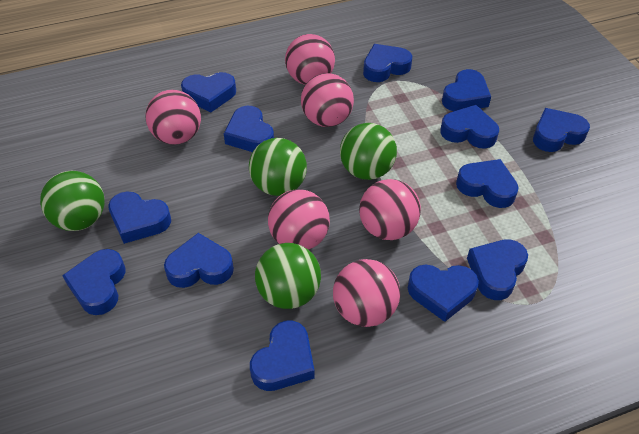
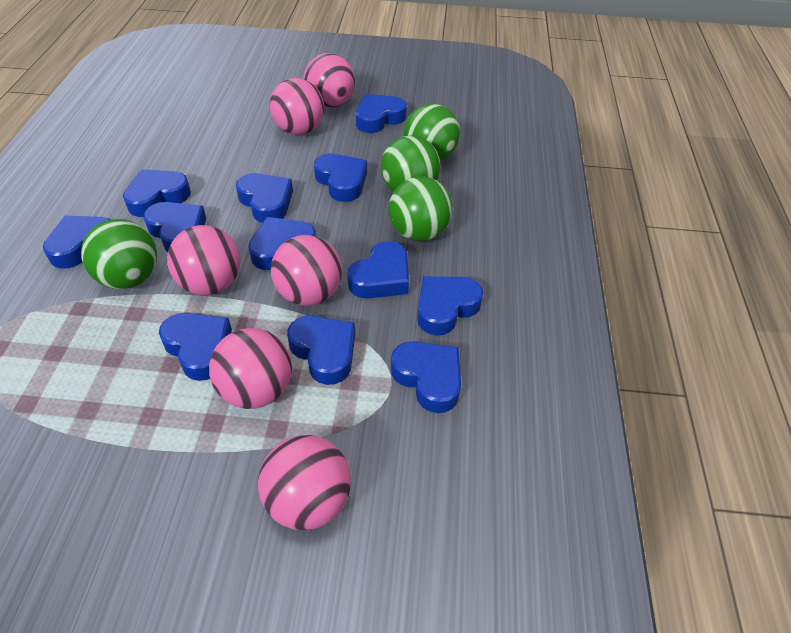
blue heart: 13 -> 12

